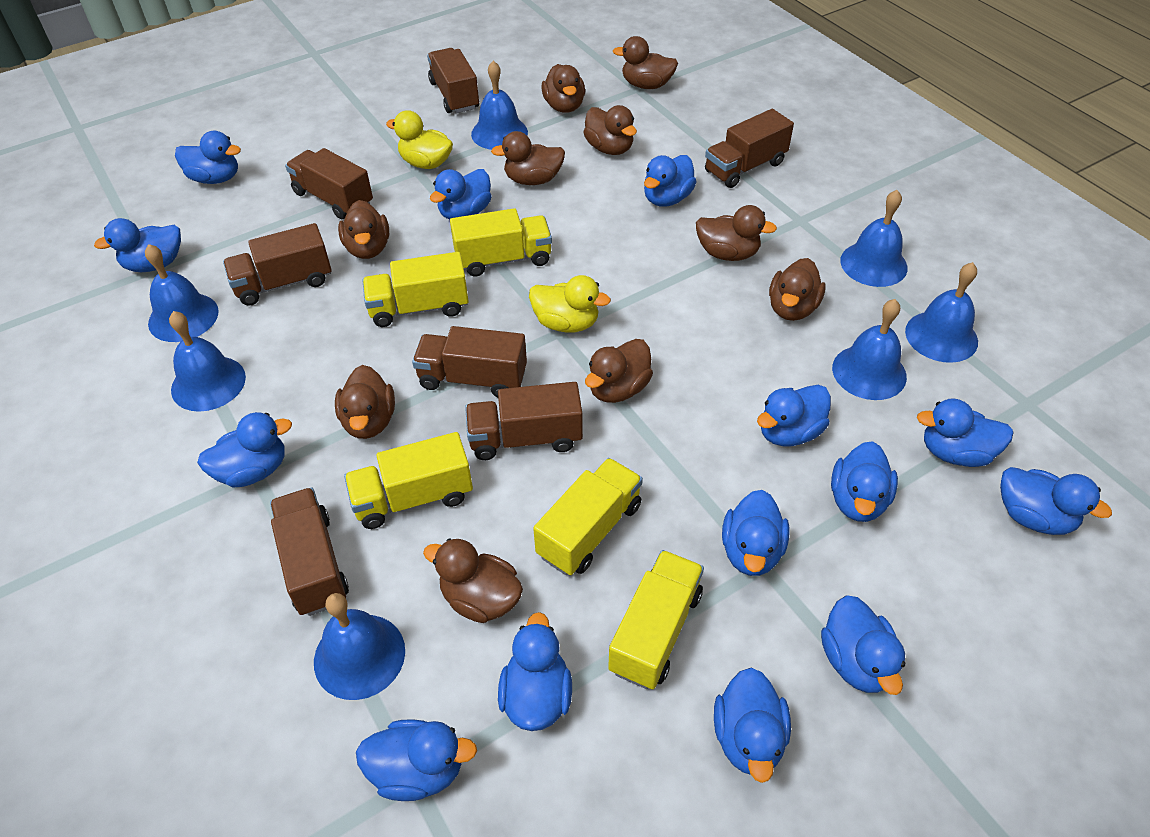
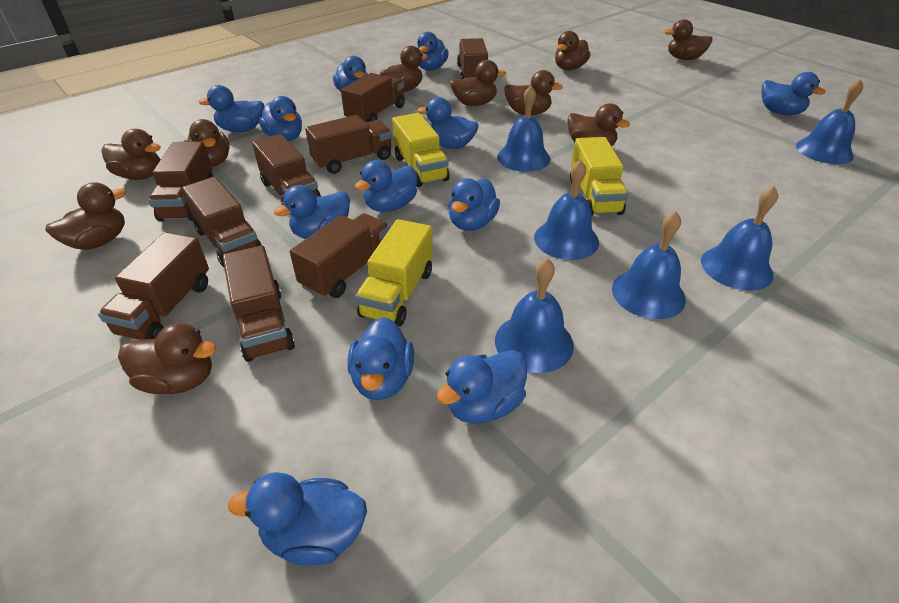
blue bell: 7 -> 6
blue duck: 14 -> 12
brown truck: 7 -> 9
yellow duck: 2 -> 0
yellow truck: 5 -> 3

